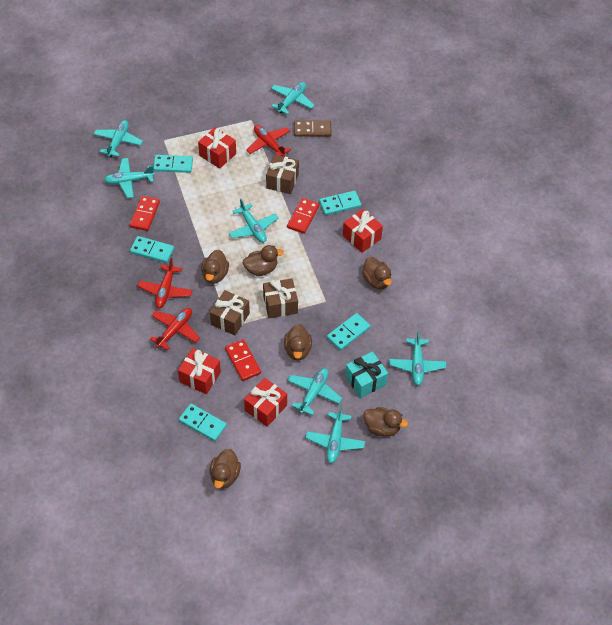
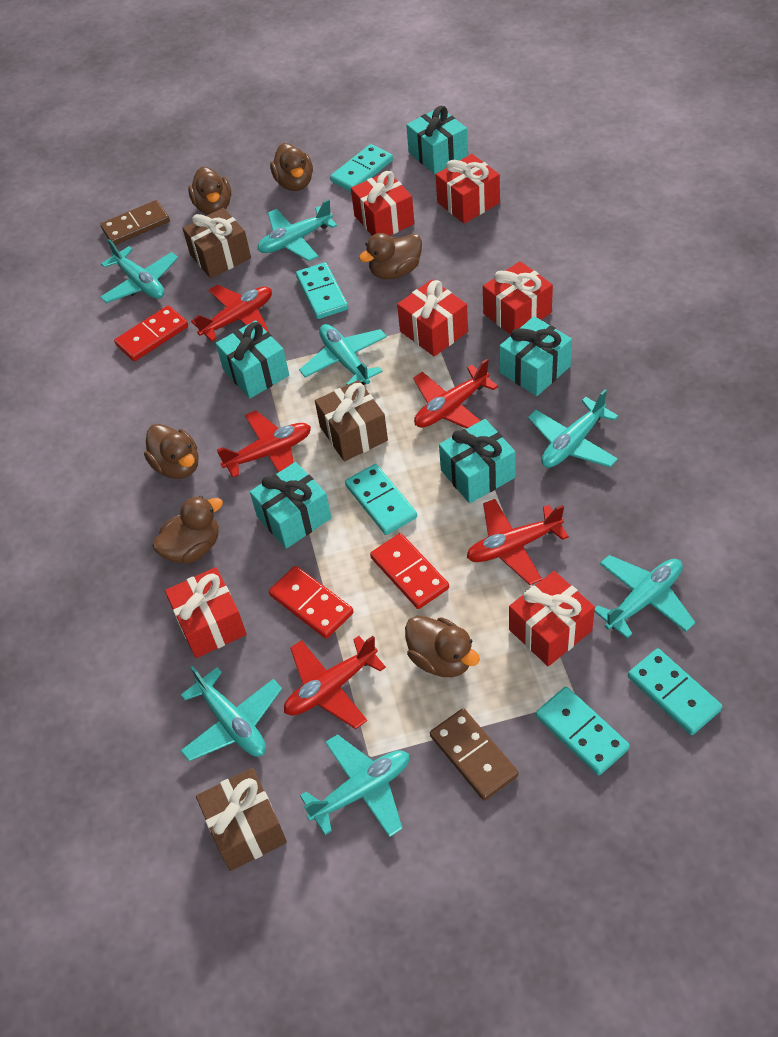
brown domino: 1 -> 2
red gift: 4 -> 6
red plane: 3 -> 5
turquoise gift: 1 -> 5

